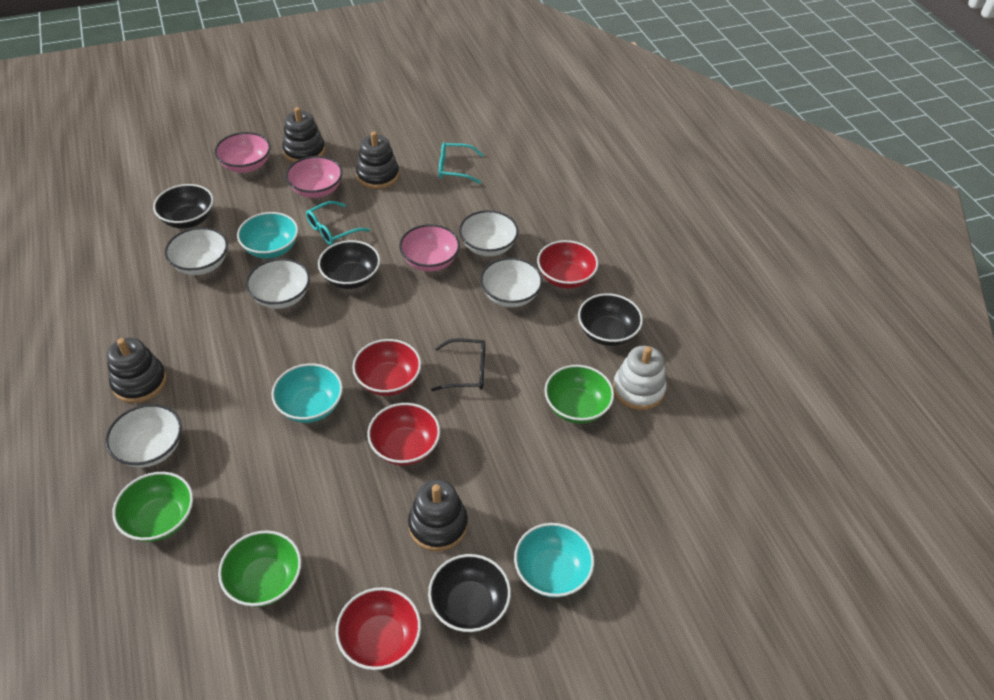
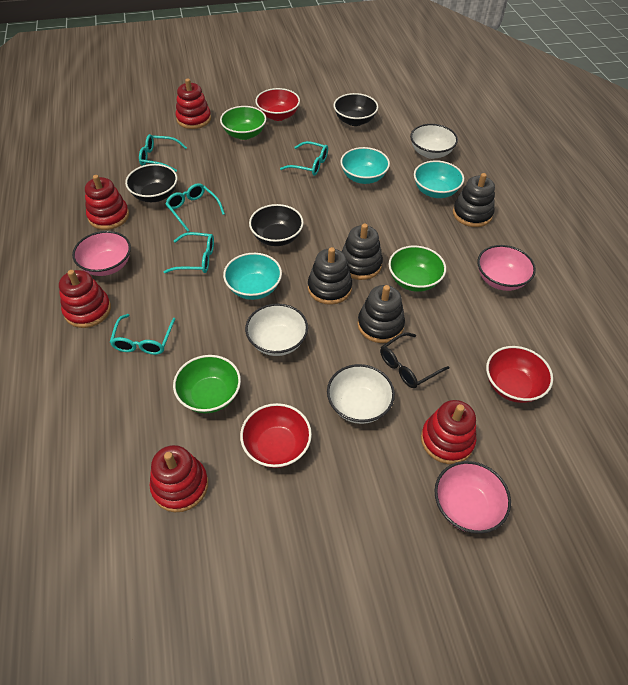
black bowl: 4 -> 3
red bowl: 4 -> 3
red stacking toy: 0 -> 5
turquoise glasses: 2 -> 5
white bowl: 5 -> 3
white stacking toy: 1 -> 0

